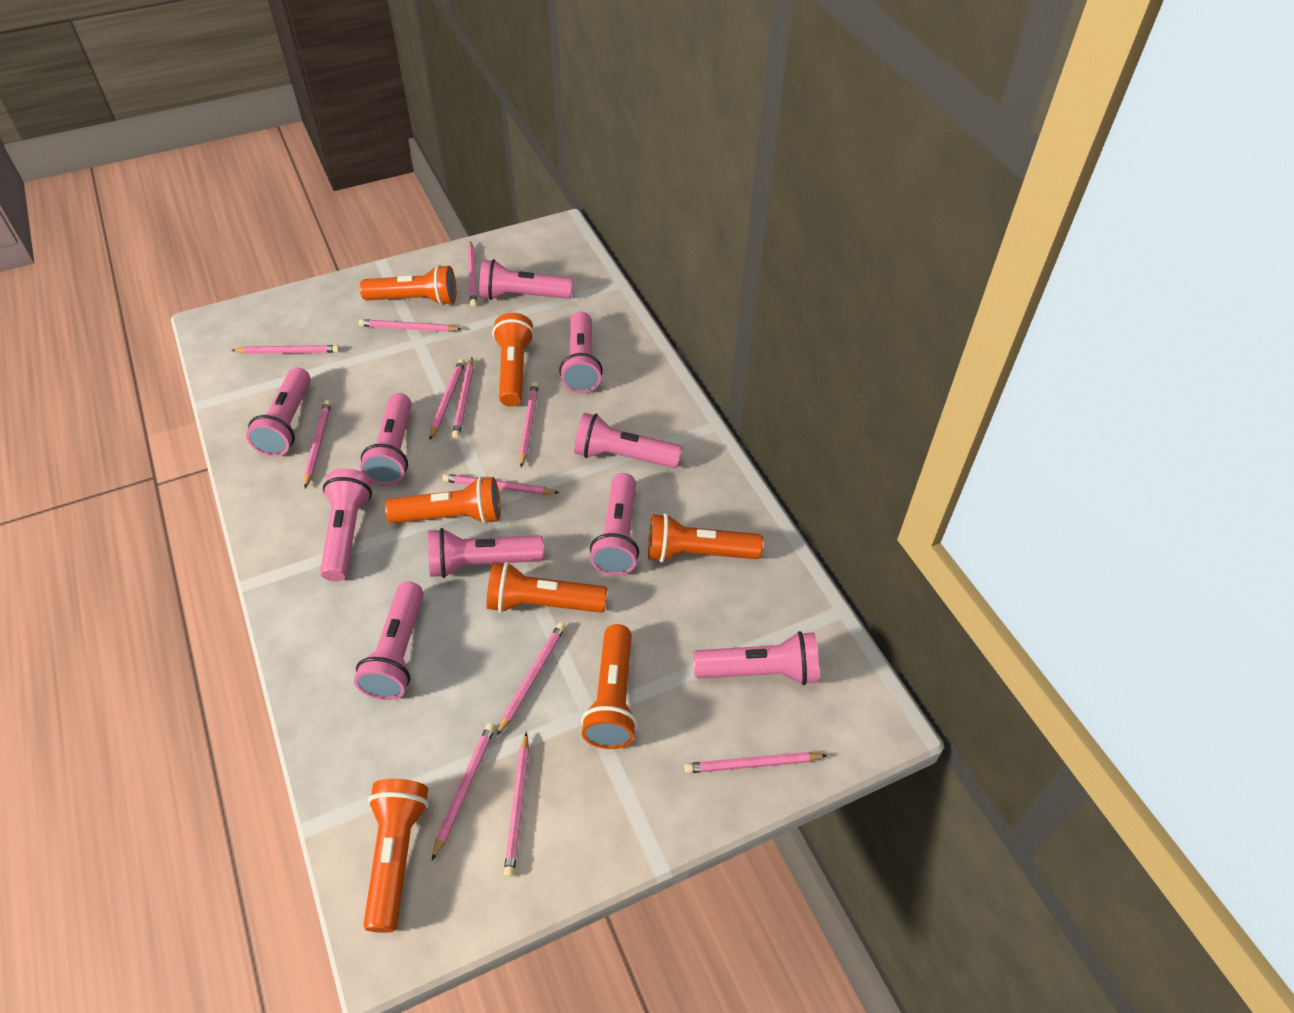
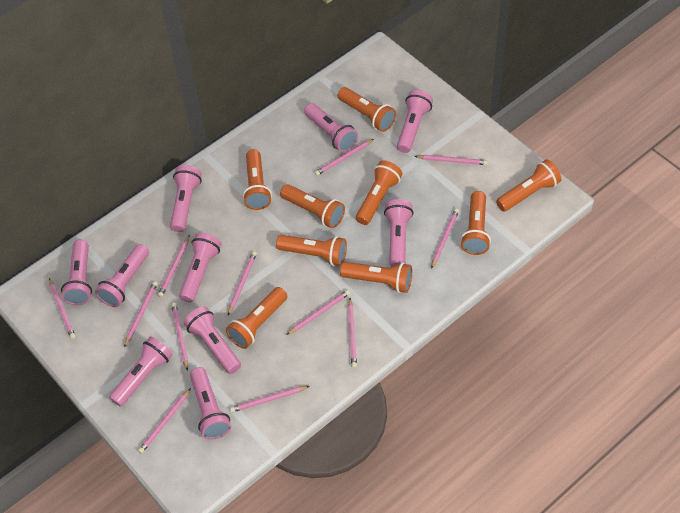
orange flashlight: 7 -> 9

